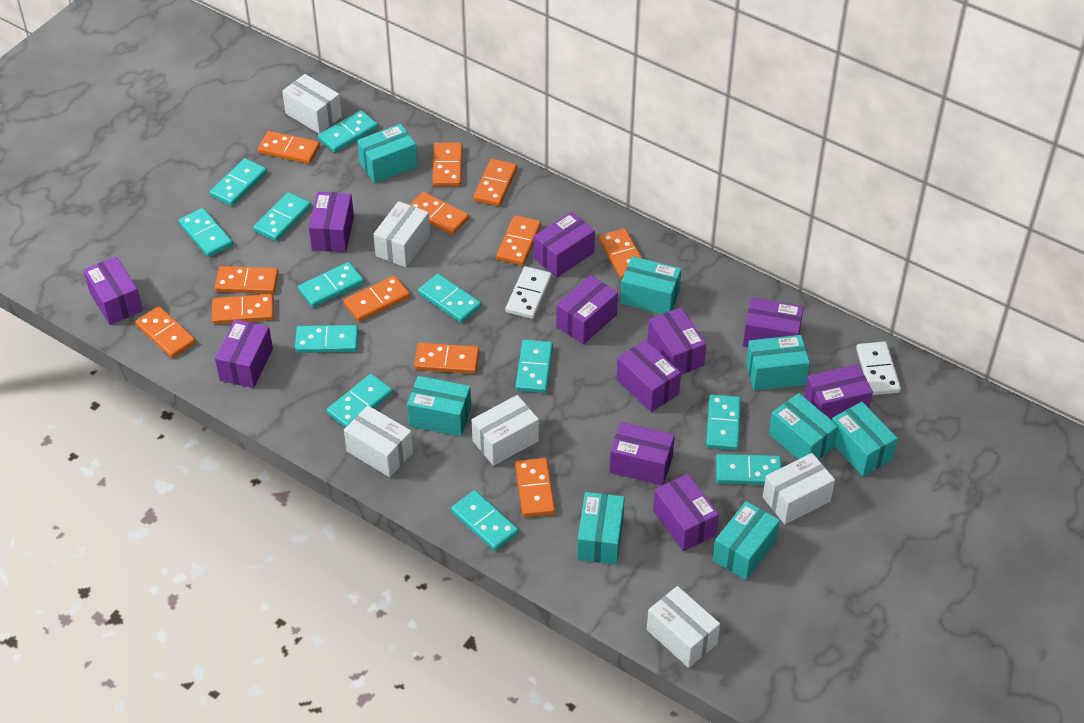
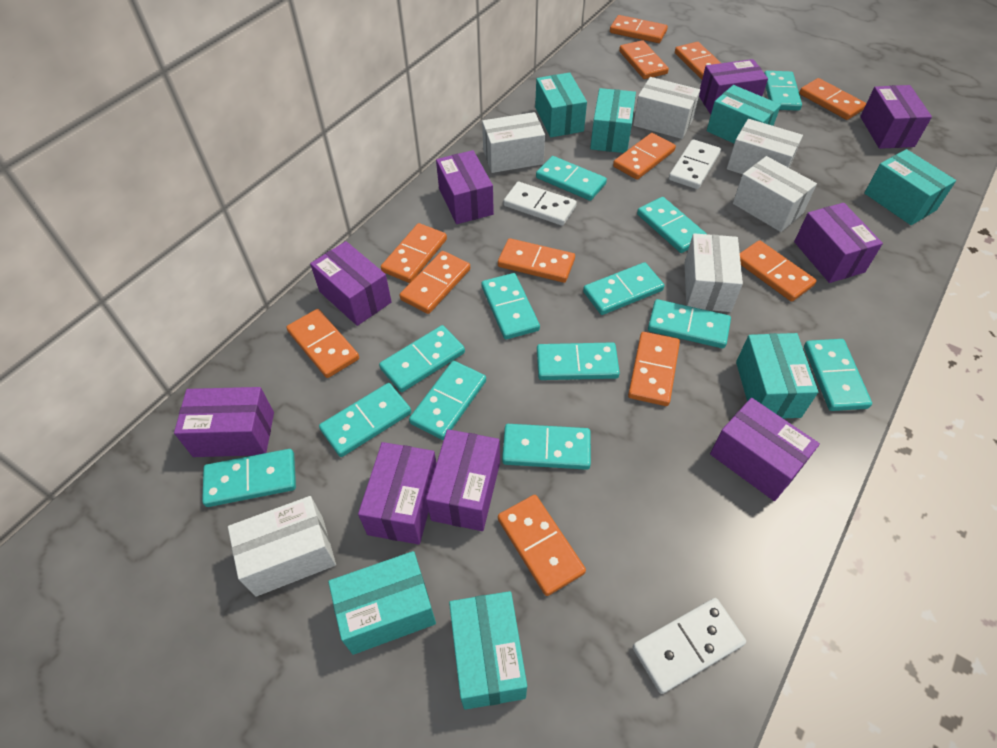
purple box: 11 -> 9
turquoise box: 8 -> 7
turquoise domino: 12 -> 13
white domino: 2 -> 3

